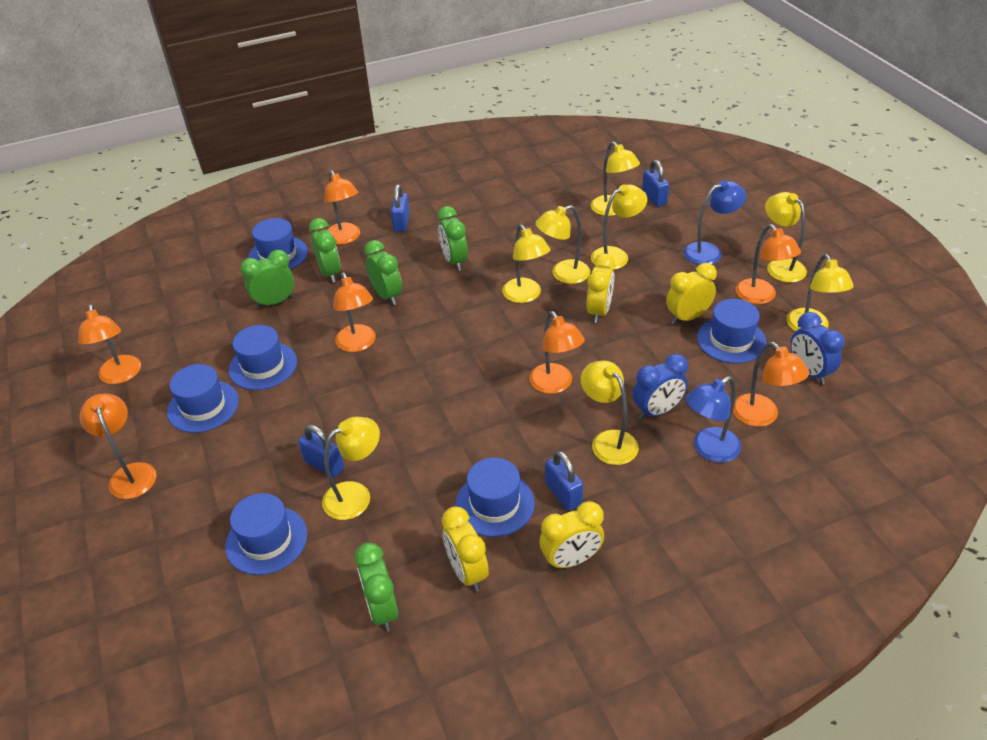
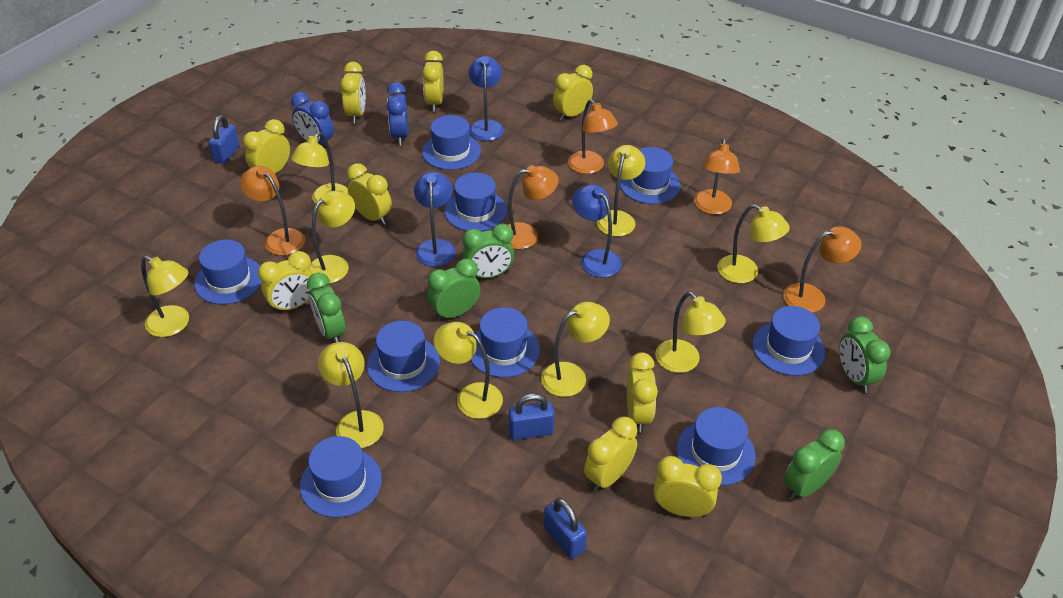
blue hat: 6 -> 9
blue lamp: 2 -> 3
blue padlock: 4 -> 3
orange lamp: 7 -> 5
yellow clock: 4 -> 9
yellow lamp: 8 -> 9

